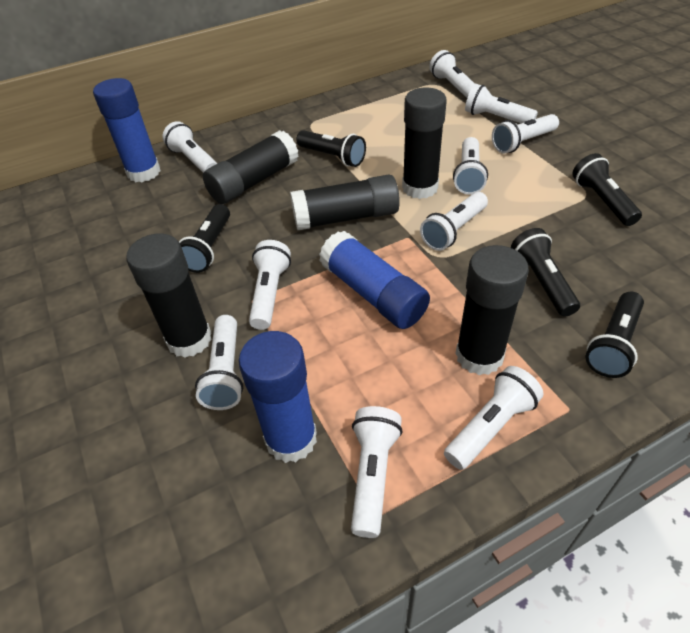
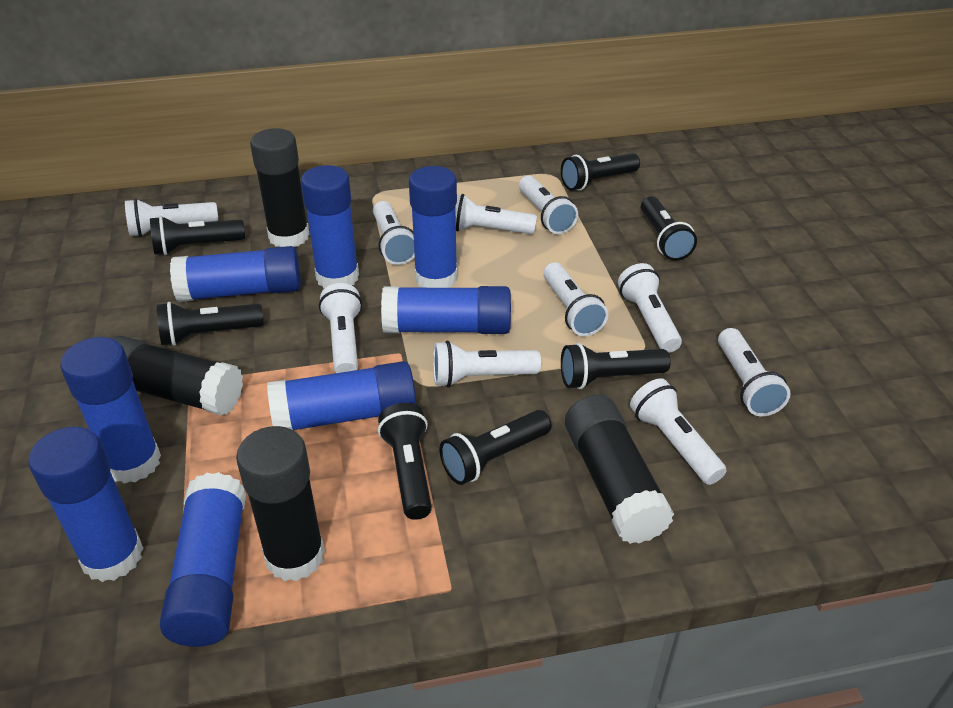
black flashlight: 5 -> 7
black glue stick: 5 -> 4
blue glue stick: 3 -> 8

